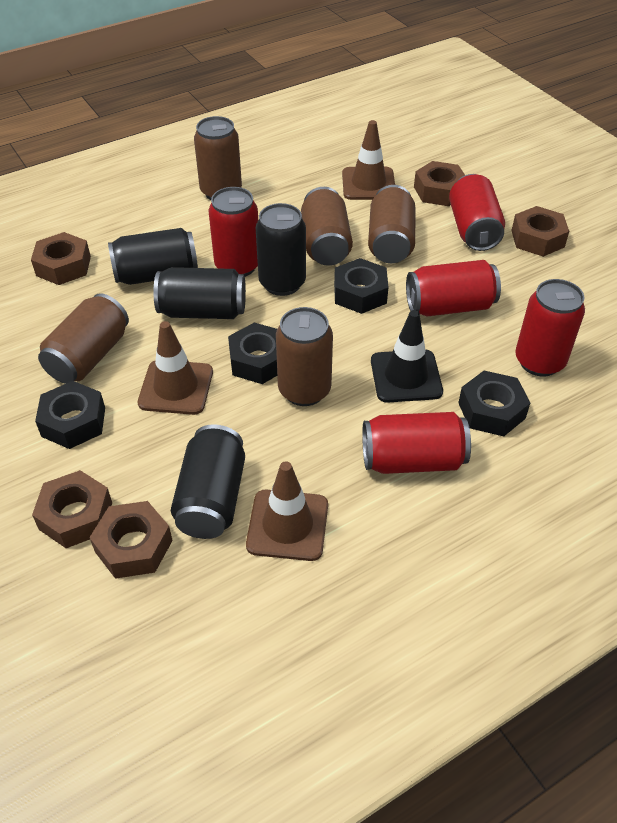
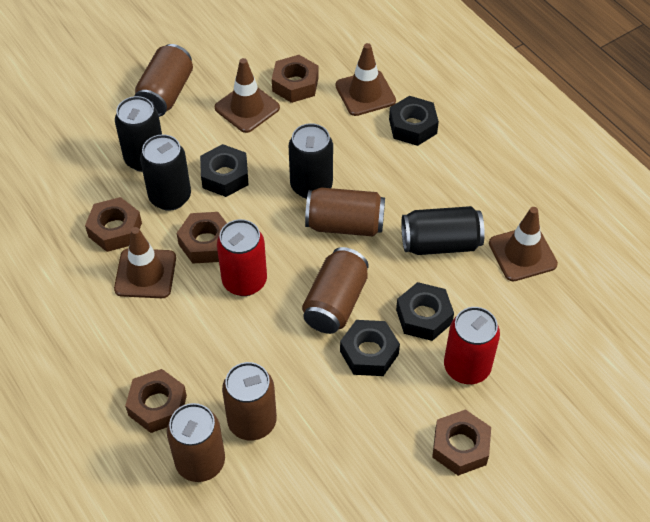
black traffic cone: 1 -> 0
brown traffic cone: 3 -> 4
red can: 5 -> 2

